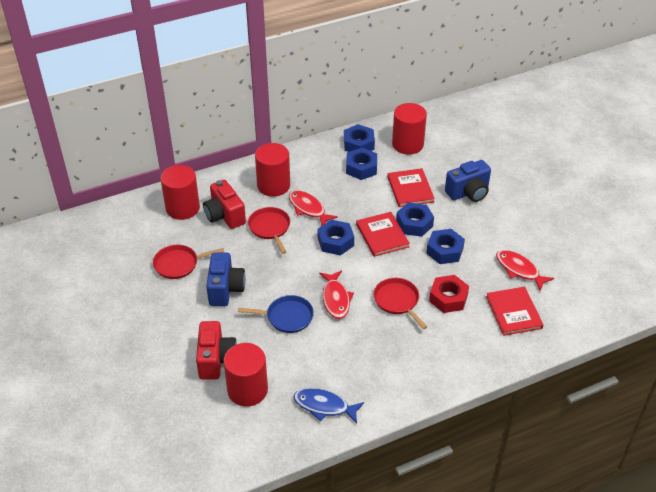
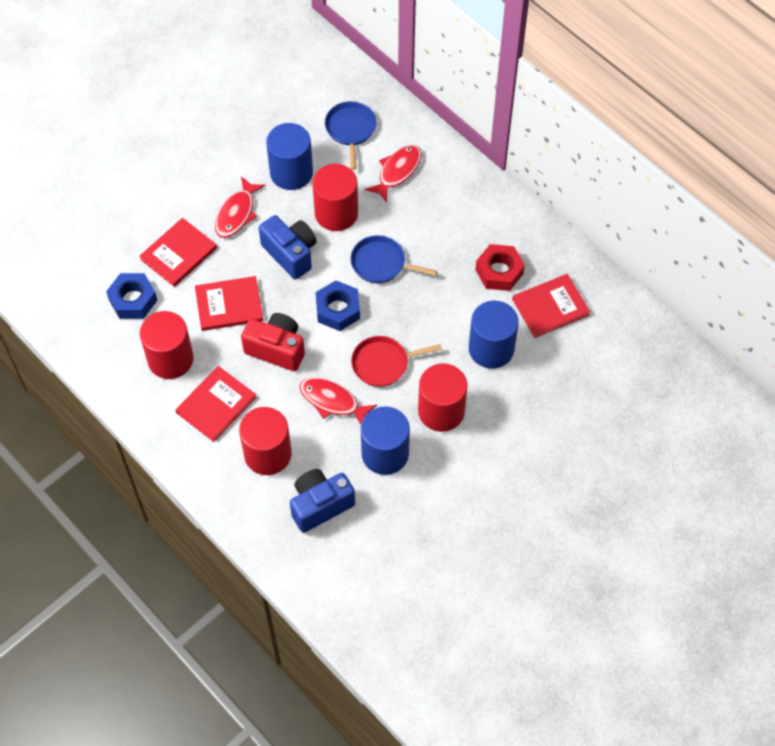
blue cylinder: 0 -> 3
blue fish: 1 -> 0
blue nut: 5 -> 2
blue pan: 1 -> 2
red book: 3 -> 4
red camera: 2 -> 1
red pan: 3 -> 1

